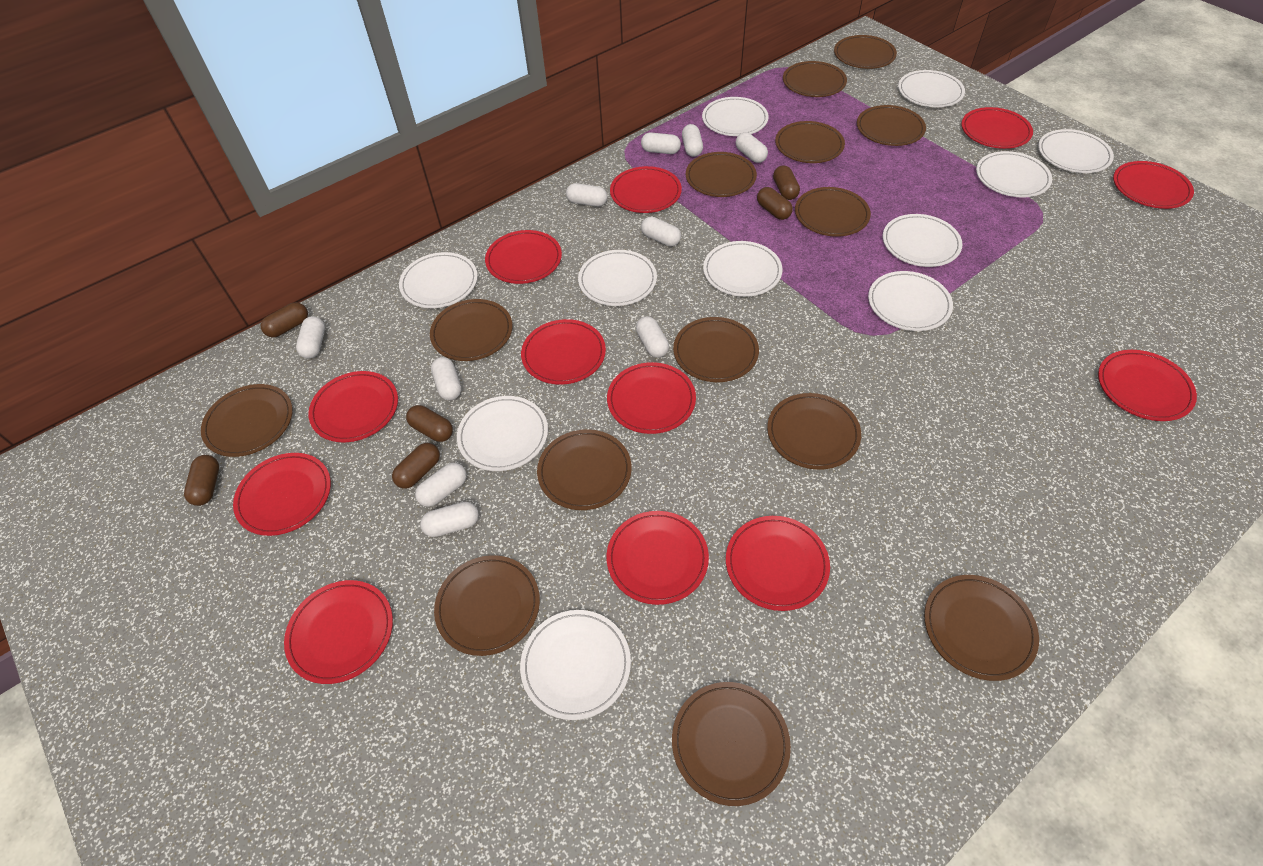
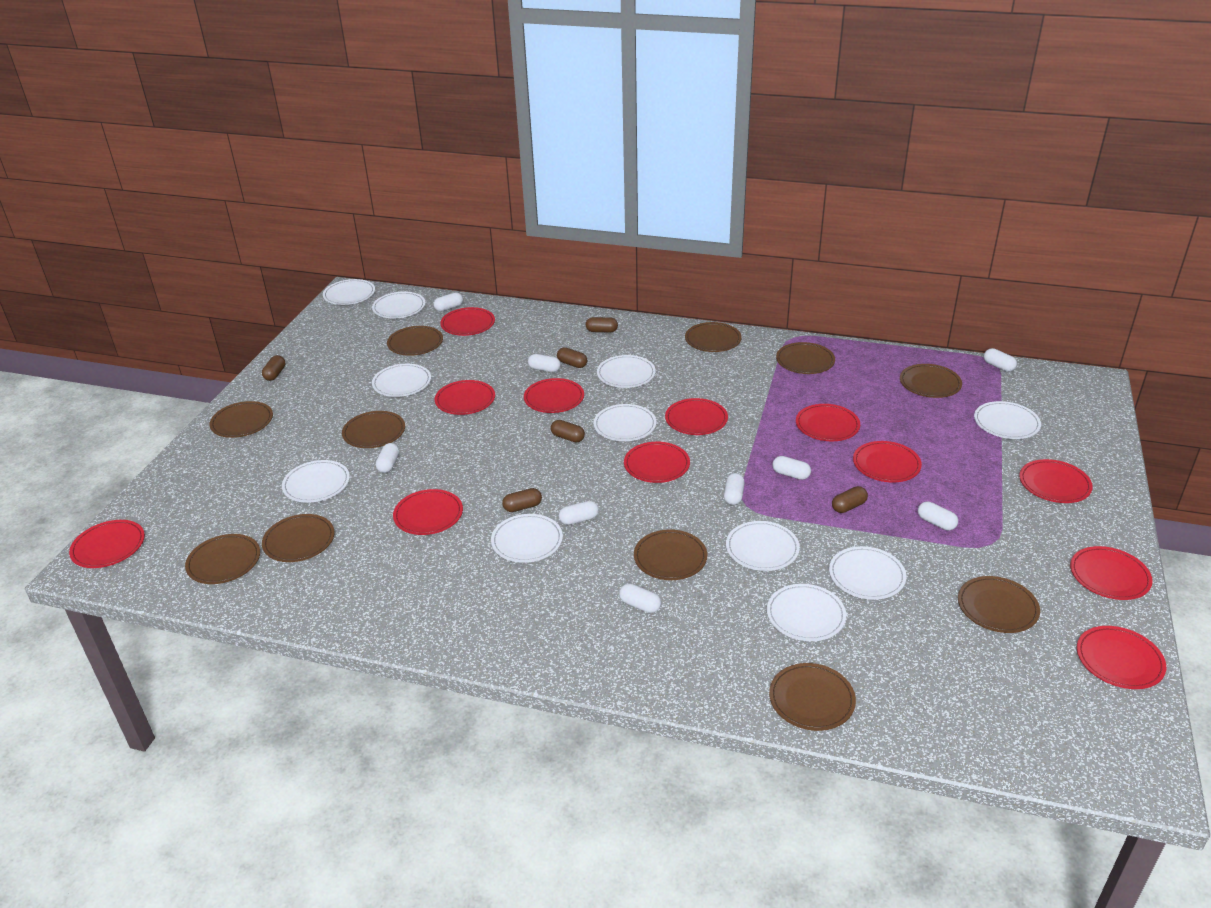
brown plate: 14 -> 11
white capsule: 10 -> 9

